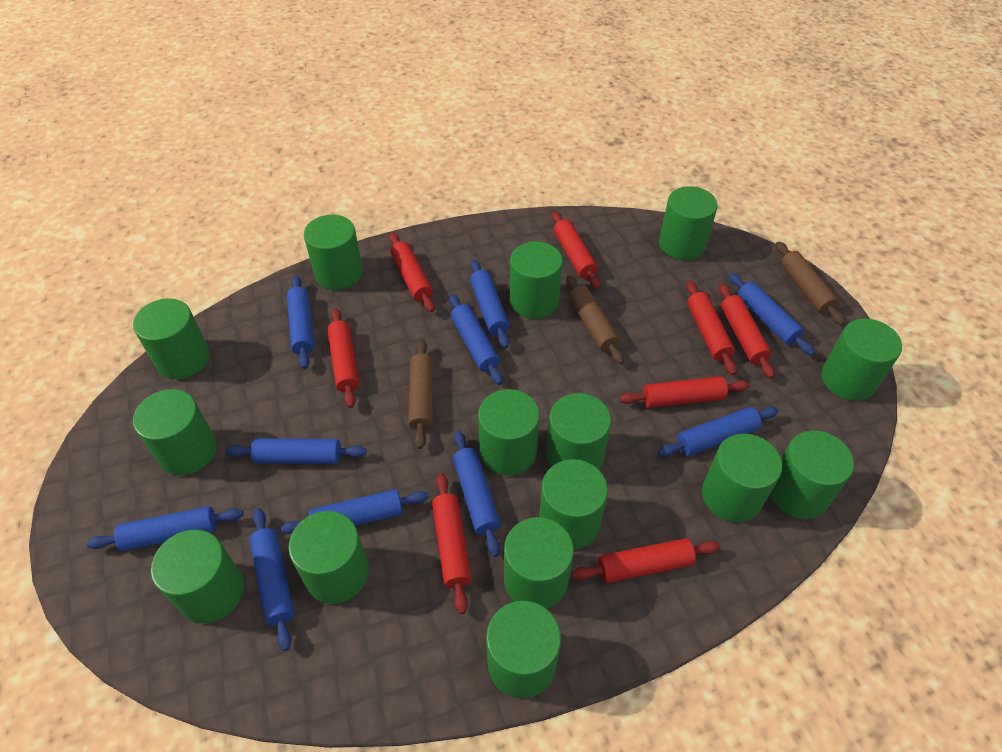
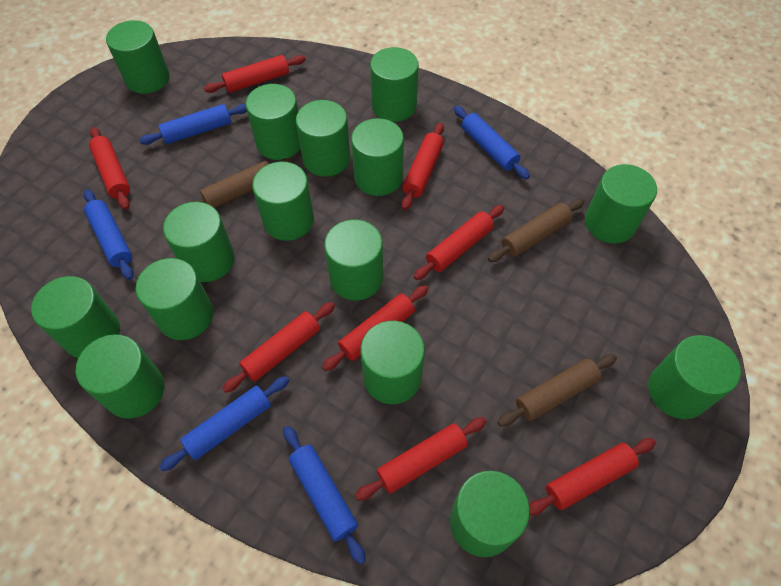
blue rolling pin: 10 -> 5

